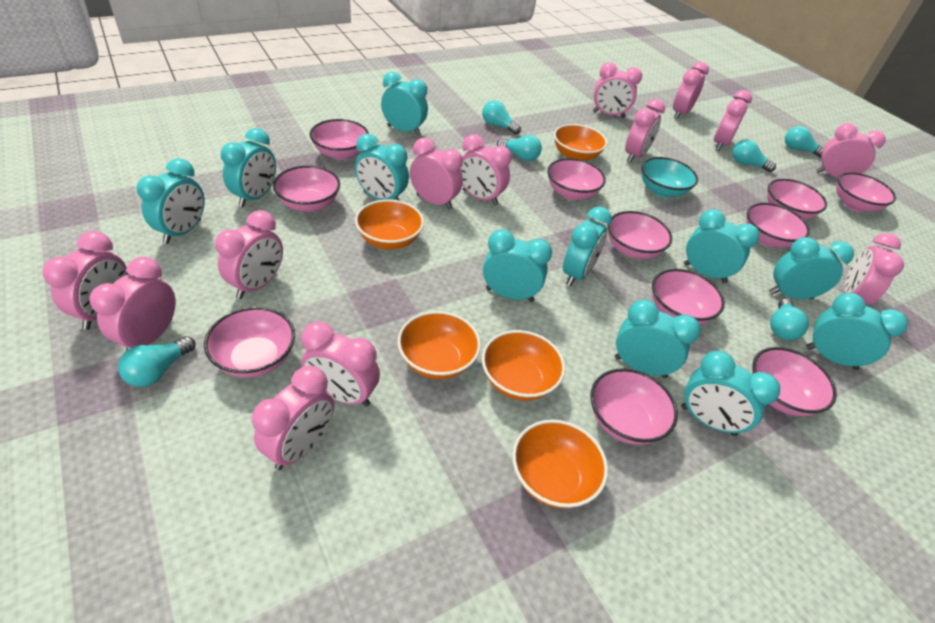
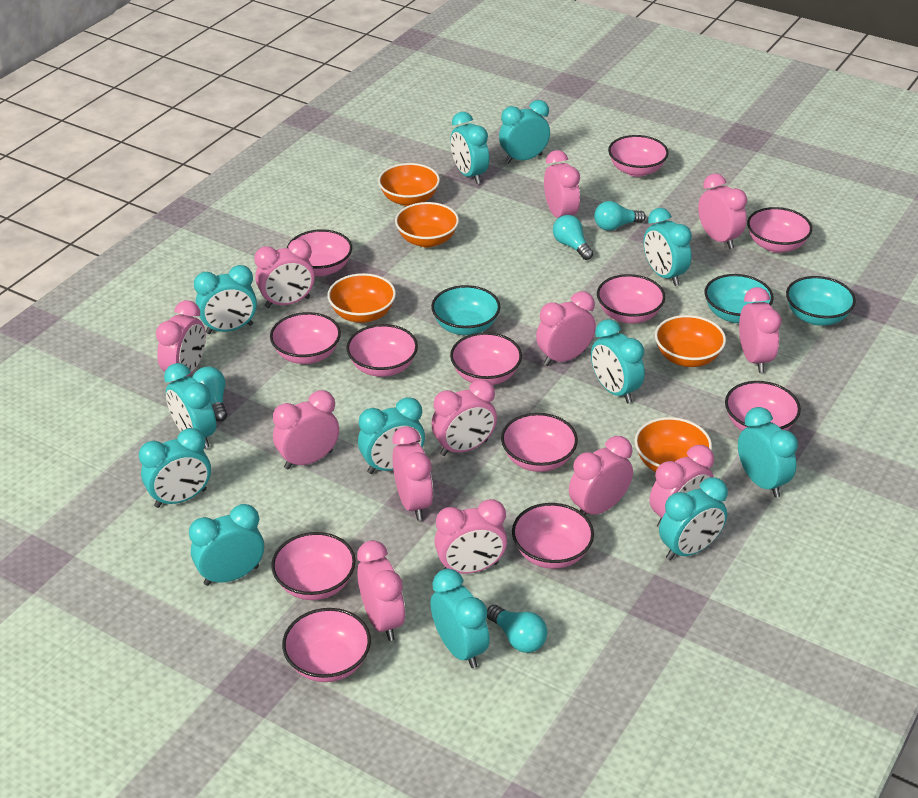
pink bowl: 11 -> 12
turquoise bowl: 1 -> 3
turquoise clock: 11 -> 12
turquoise light bulb: 6 -> 4

